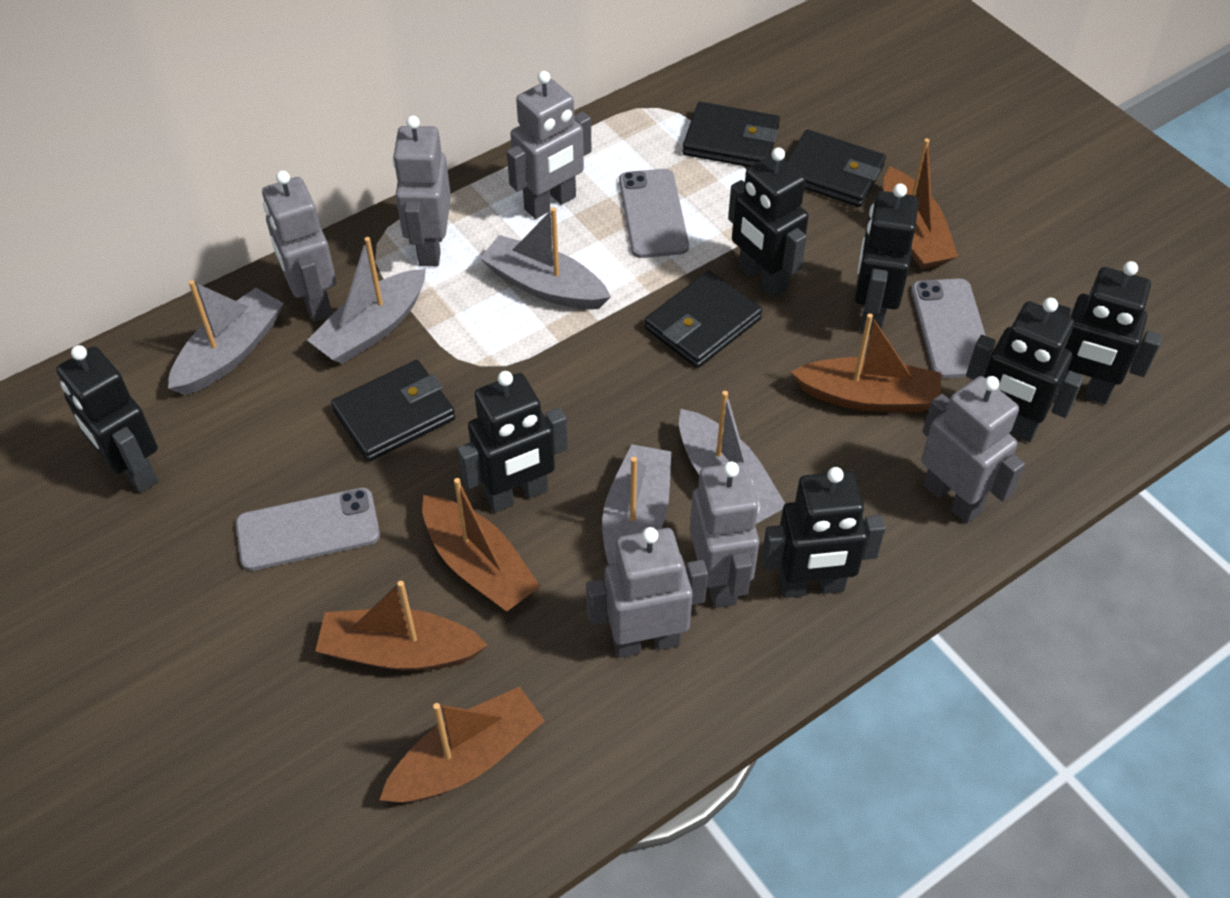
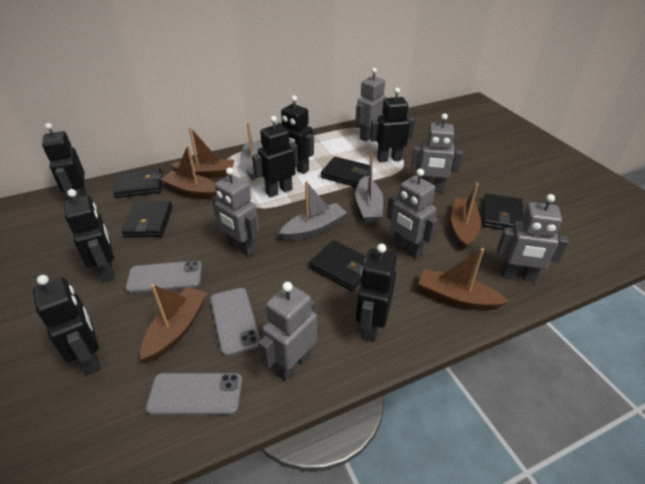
black wallet: 4 -> 5
grey boat: 5 -> 3

